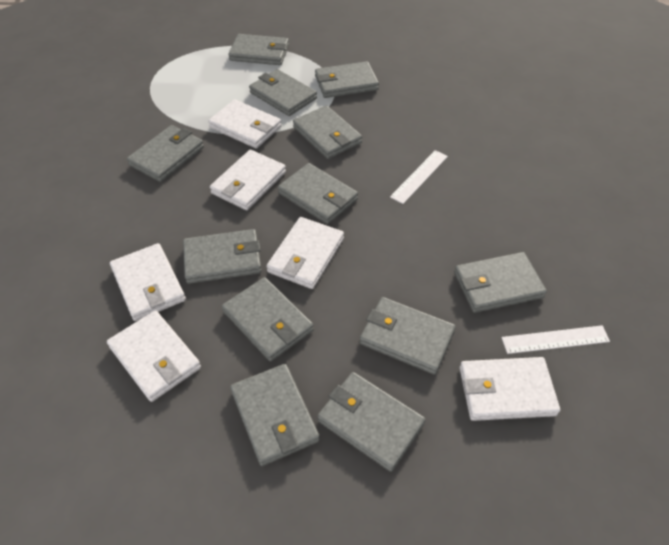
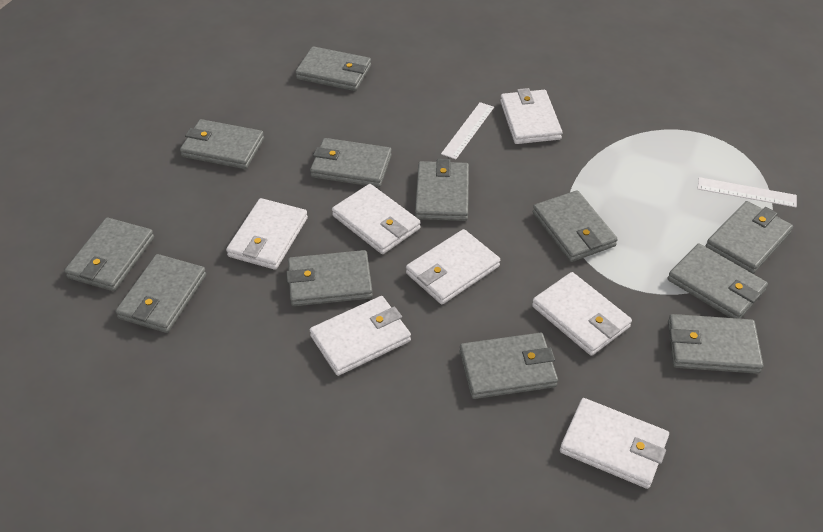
white wallet: 6 -> 7

